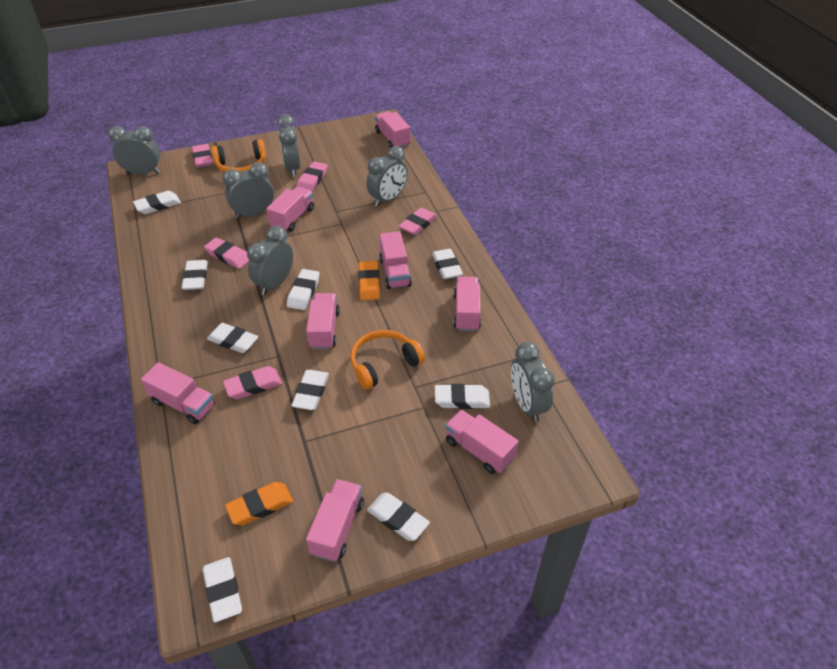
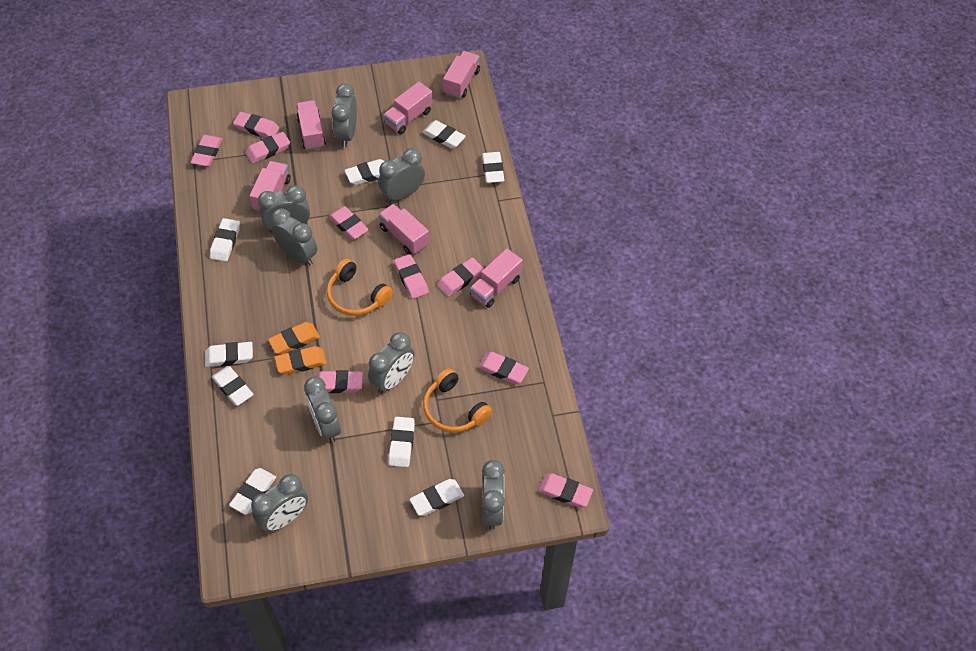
grey clock: 6 -> 8
pink eraser: 5 -> 9
pink truck: 8 -> 6

